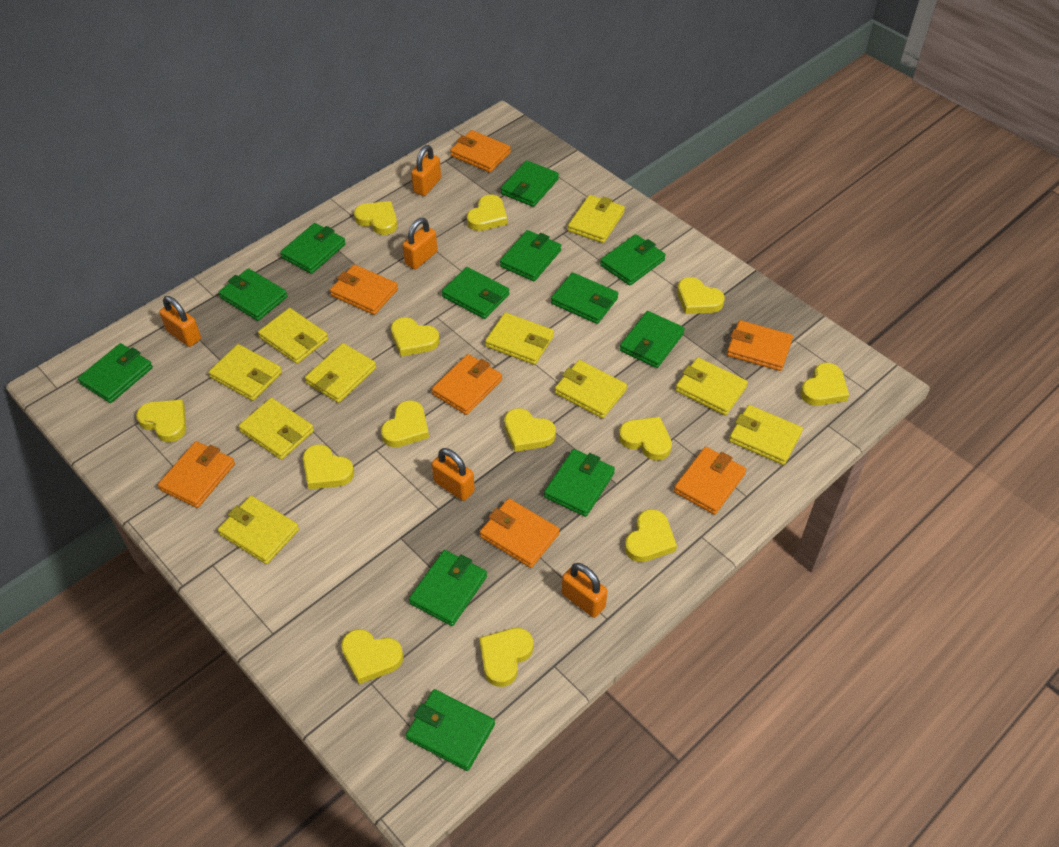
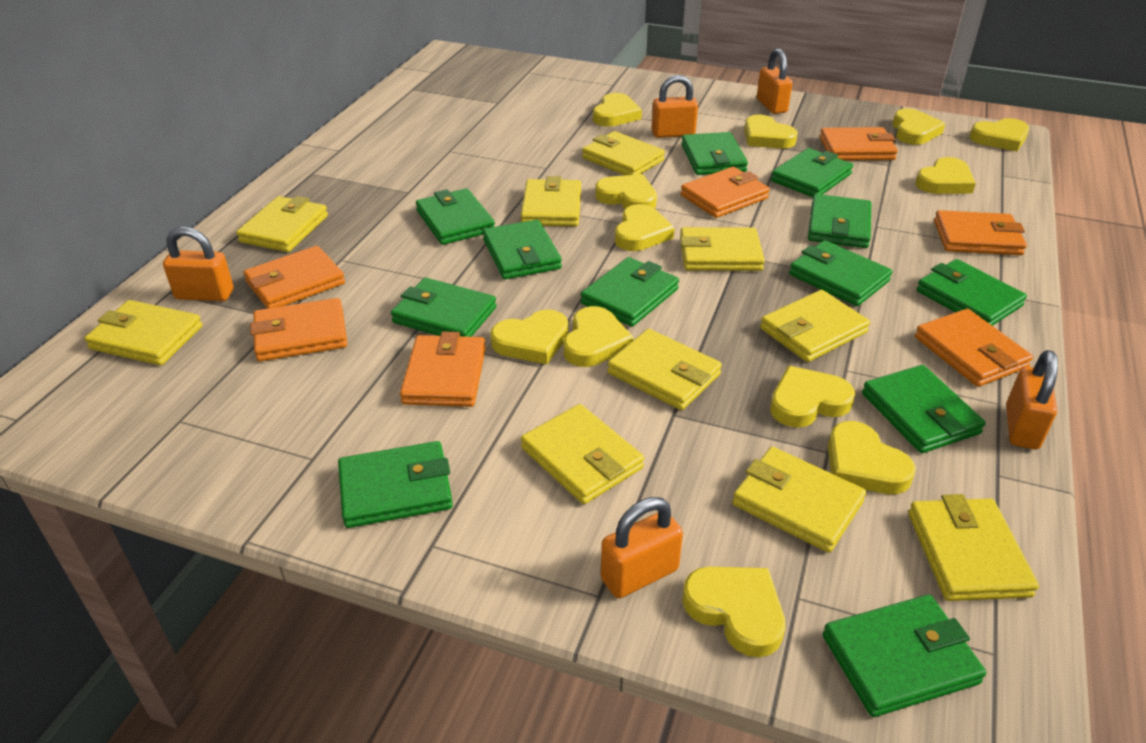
yellow heart: 13 -> 12

